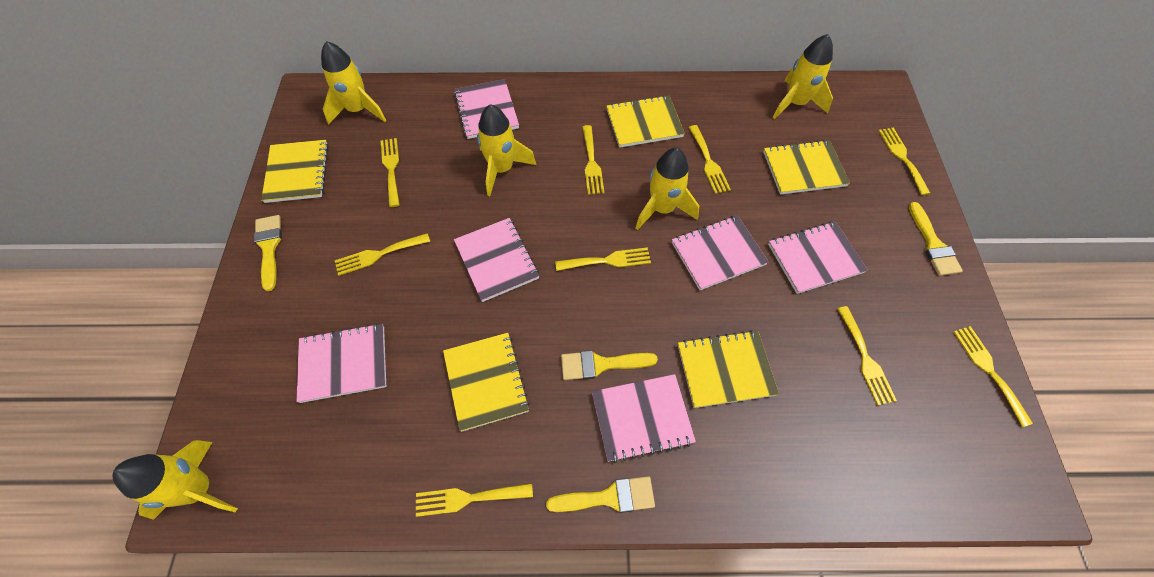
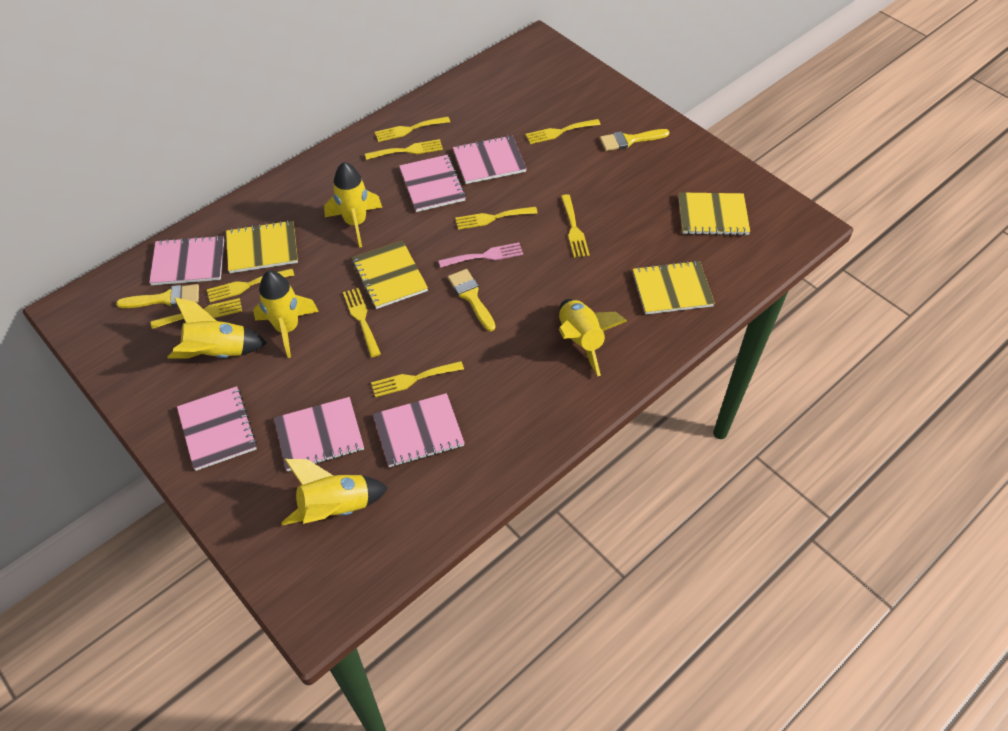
pink fork: 0 -> 1
yellow brush: 4 -> 3
yellow notebook: 5 -> 4

